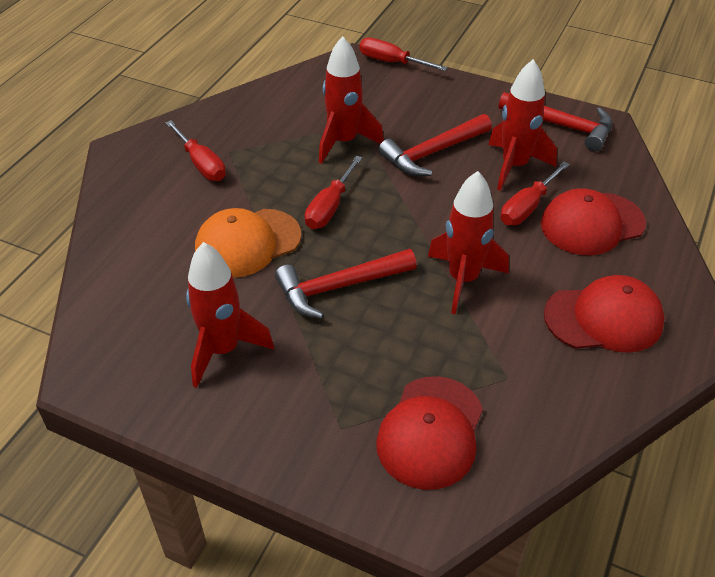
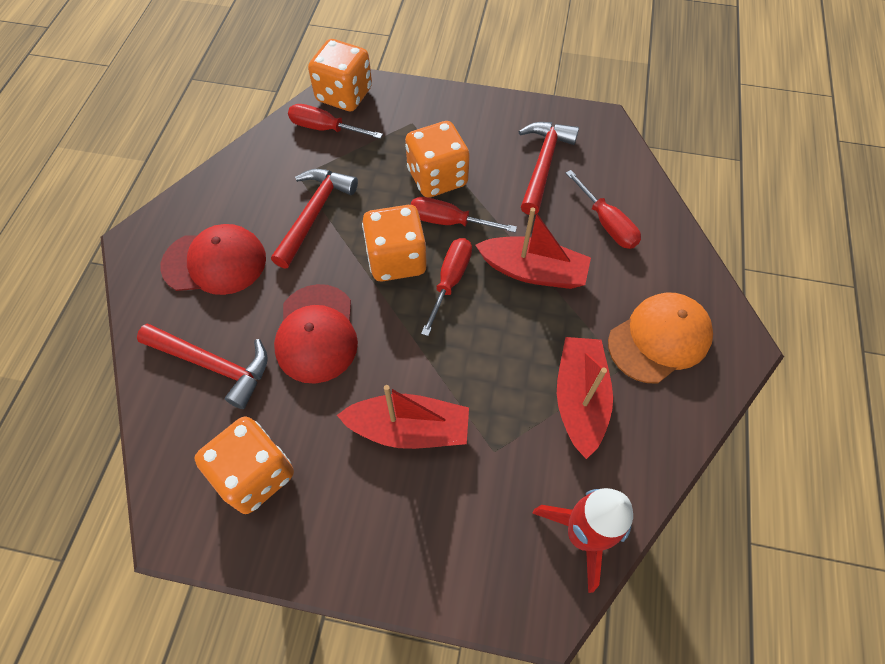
orange dice: 0 -> 4
red boat: 0 -> 3
red cap: 3 -> 2
red rocket: 4 -> 1

